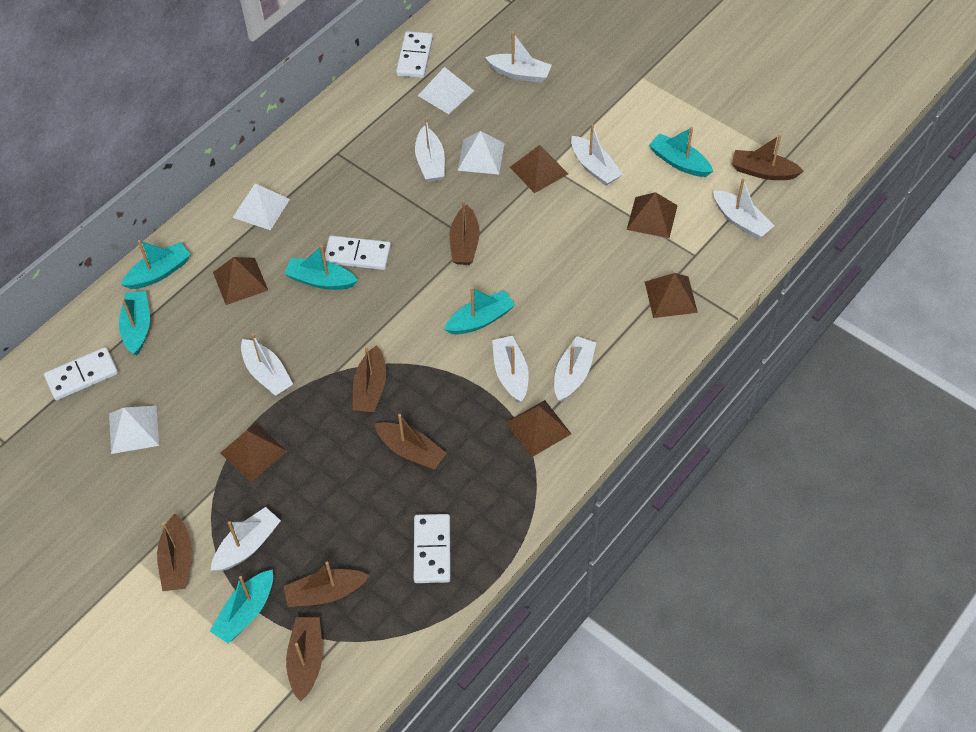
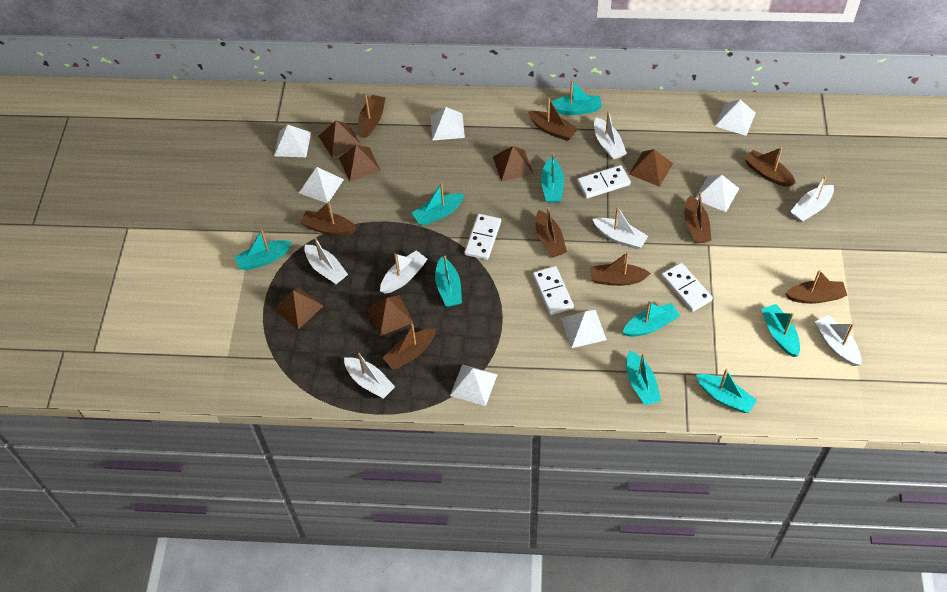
brown boat: 7 -> 9
turquoise boat: 6 -> 9
white boat: 8 -> 7
white pyramid: 4 -> 7

